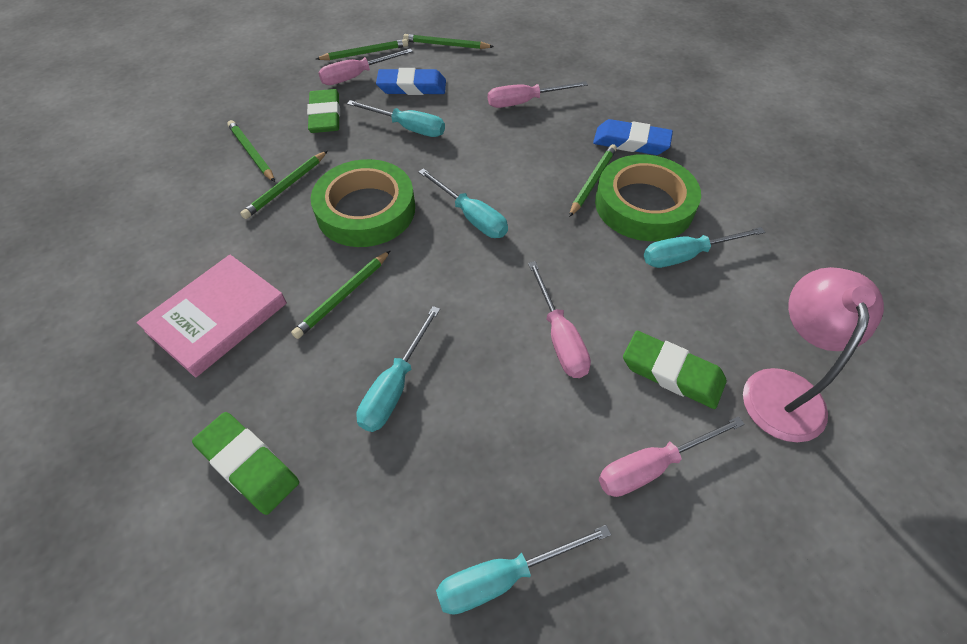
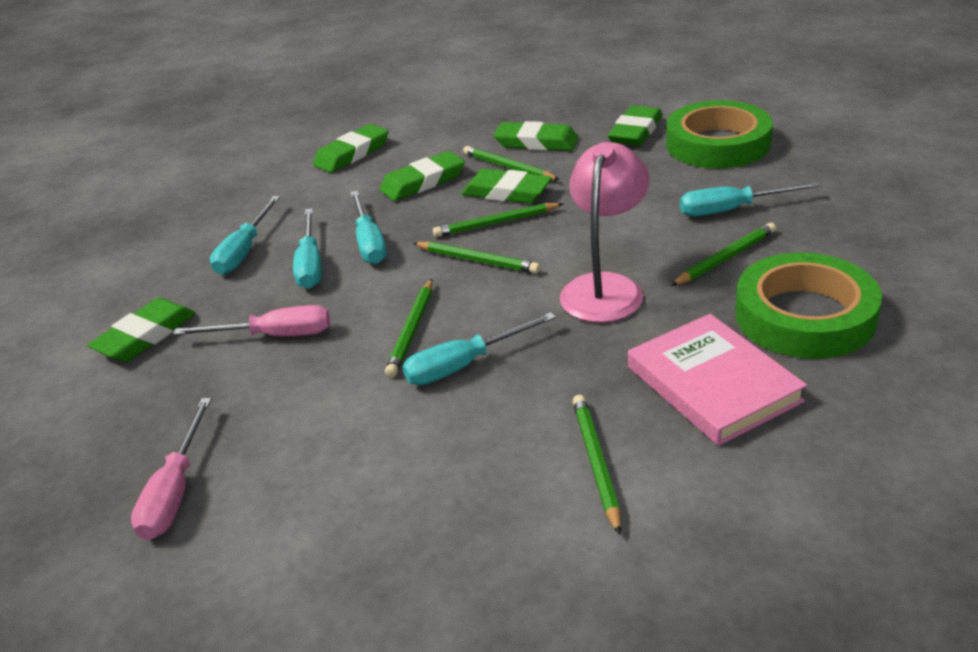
blue eraser: 2 -> 0
green eraser: 3 -> 6
pink screwdriver: 4 -> 2

